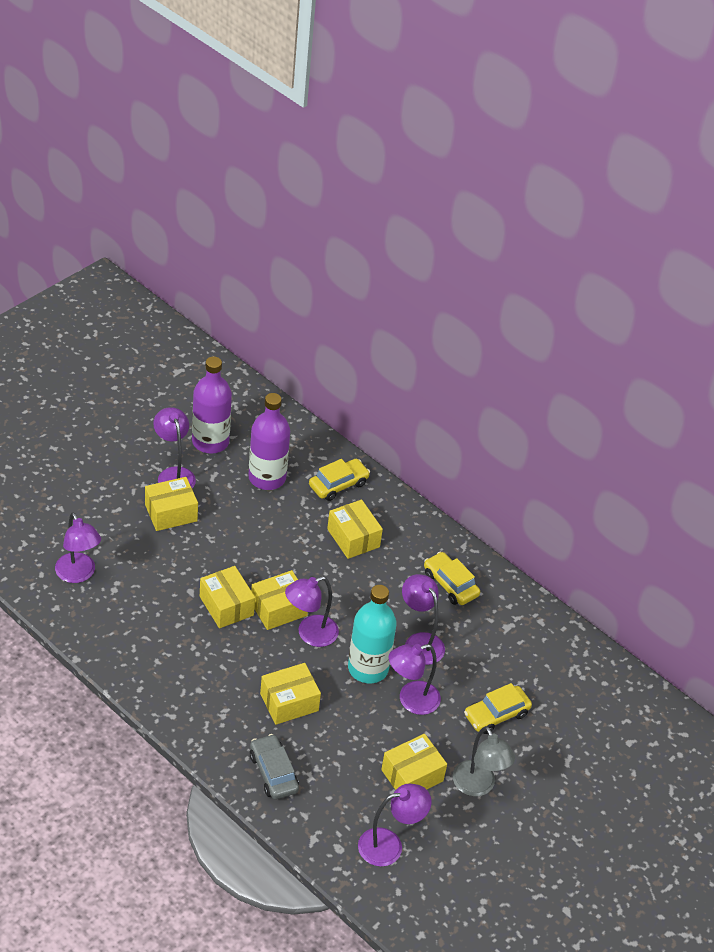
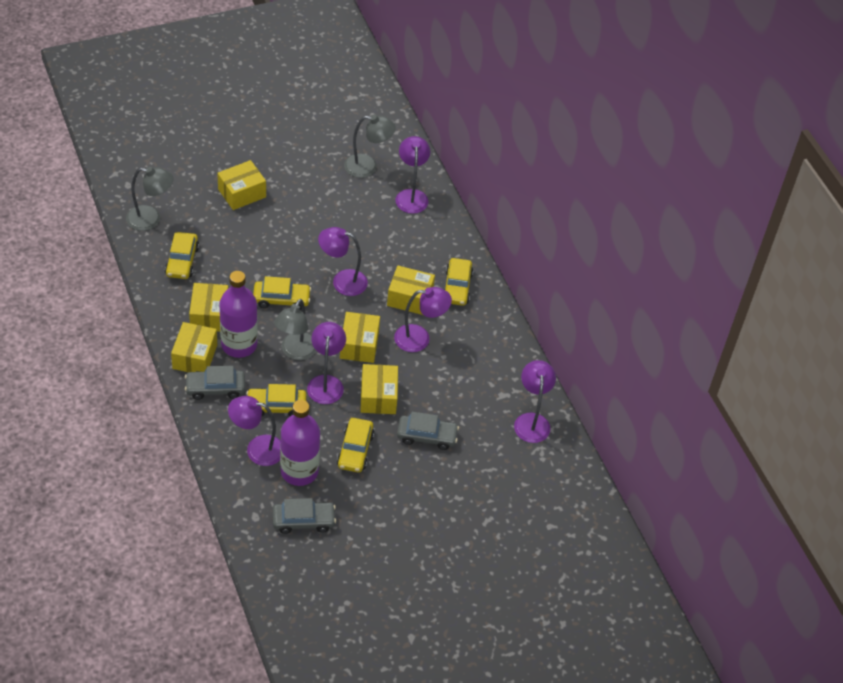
grey car: 1 -> 3
grey lamp: 1 -> 3
turquoise bottle: 1 -> 0
yellow car: 3 -> 5

